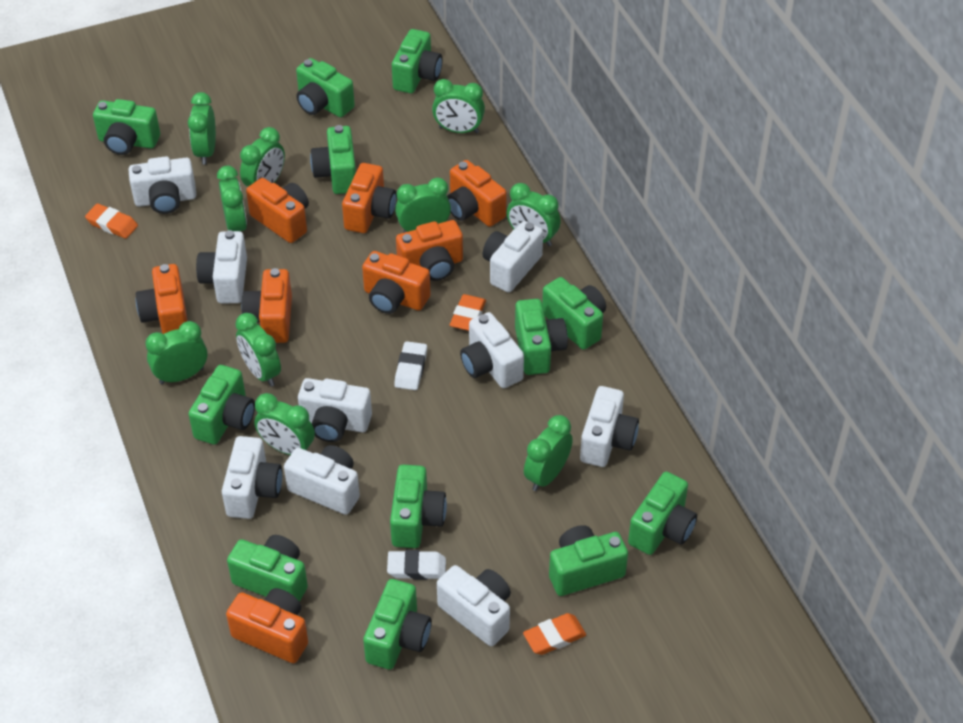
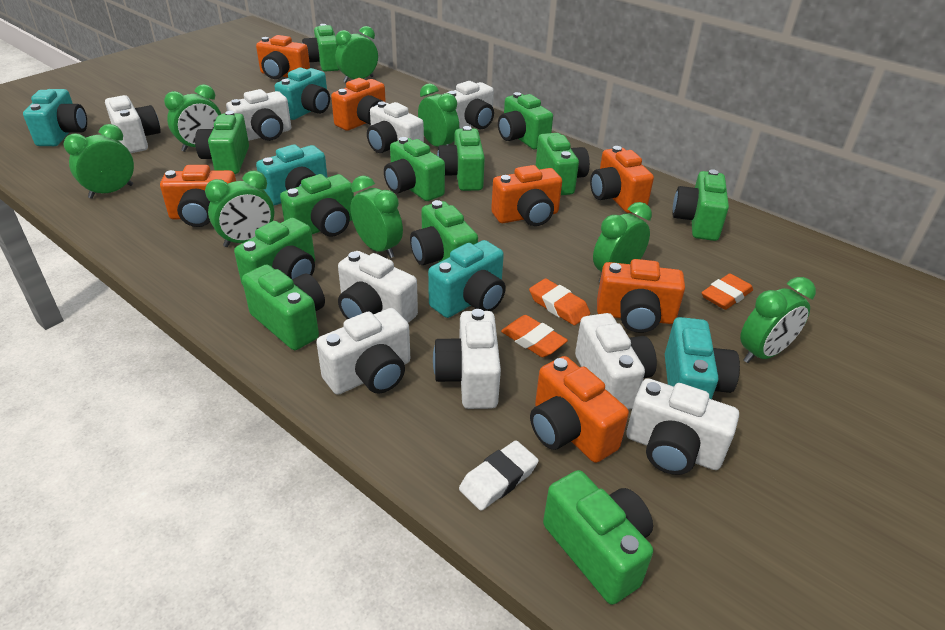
green clock: 10 -> 8
orange camera: 8 -> 7
turquoise camera: 0 -> 5
white eraser: 2 -> 1

